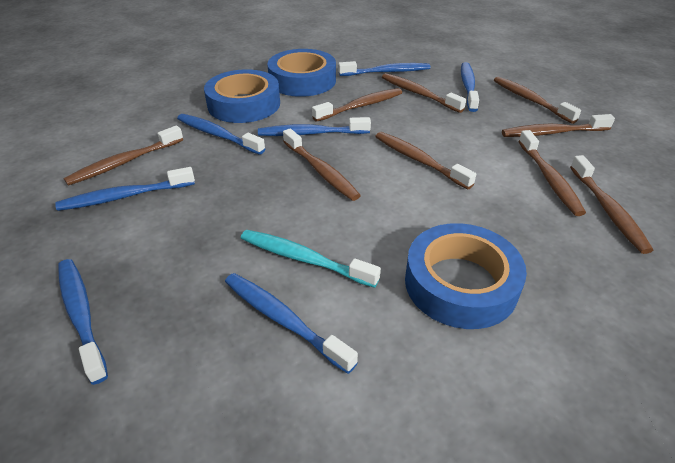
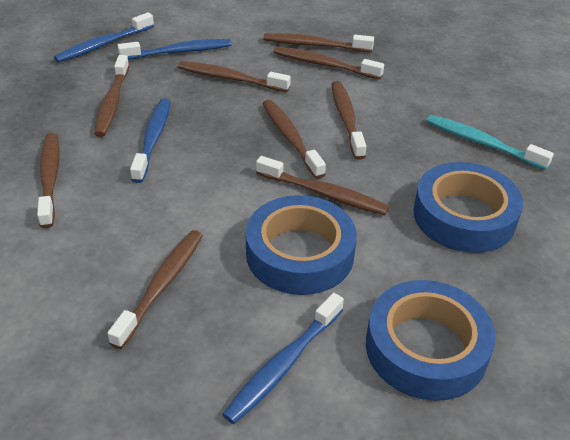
blue toothbrush: 7 -> 4

